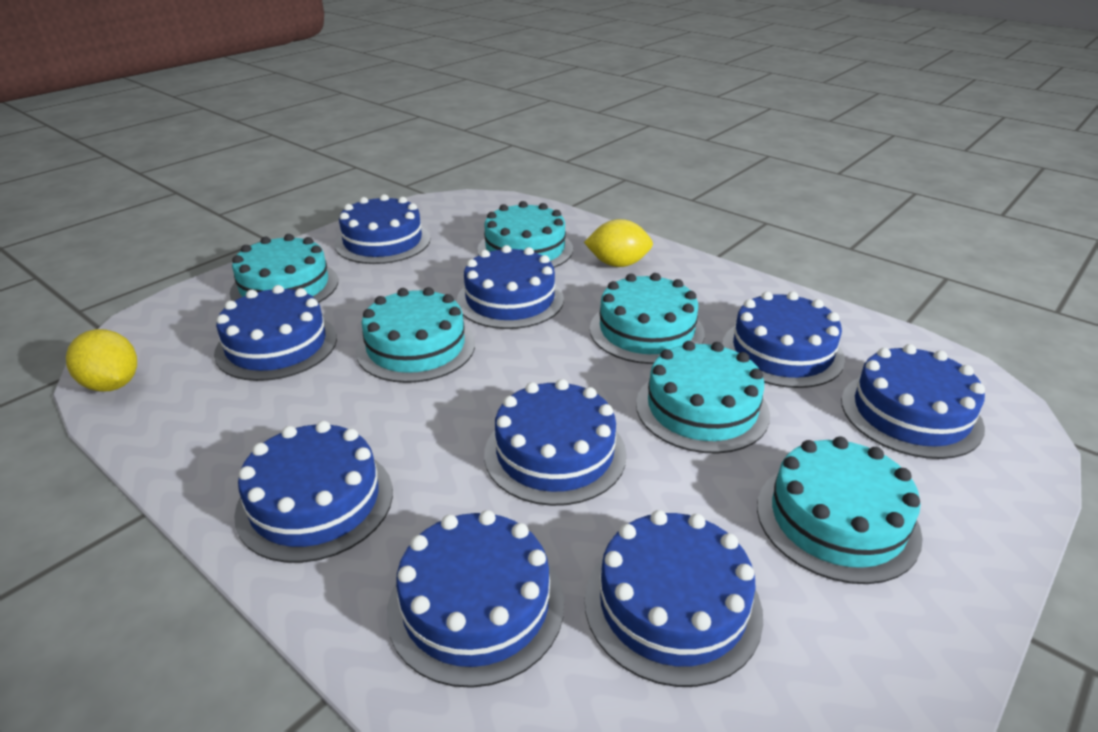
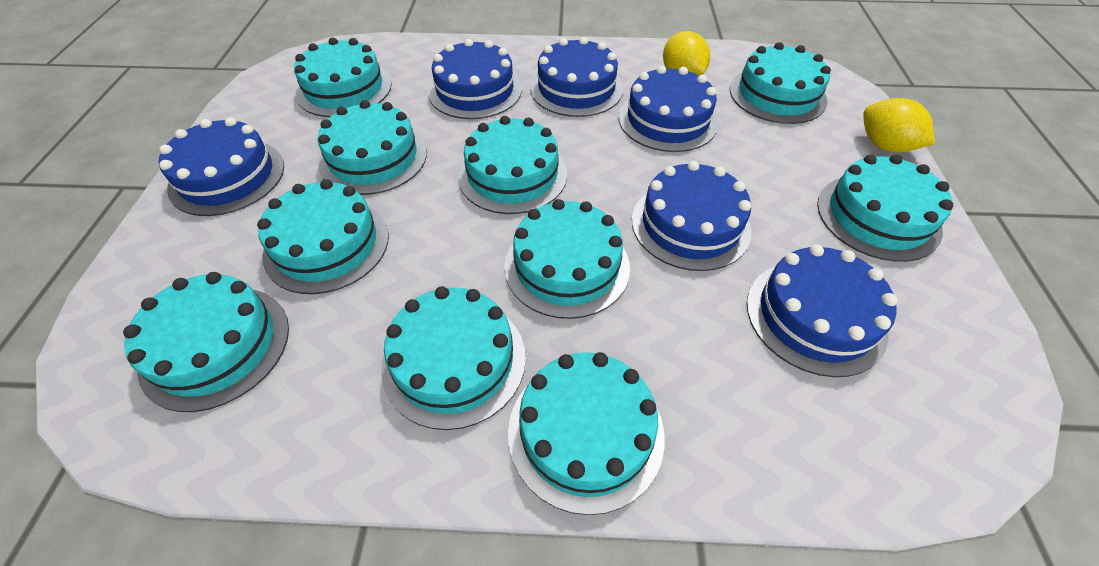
blue cake: 9 -> 6
turquoise cake: 6 -> 10

